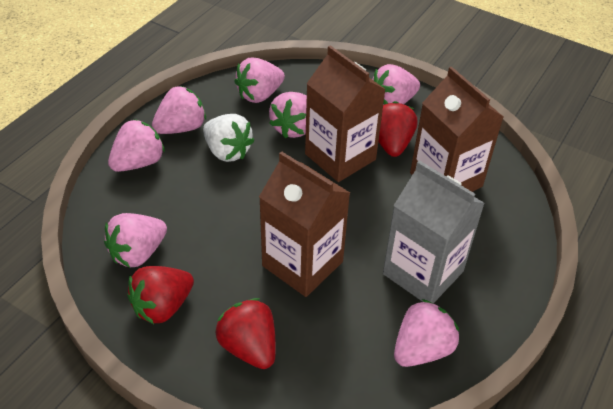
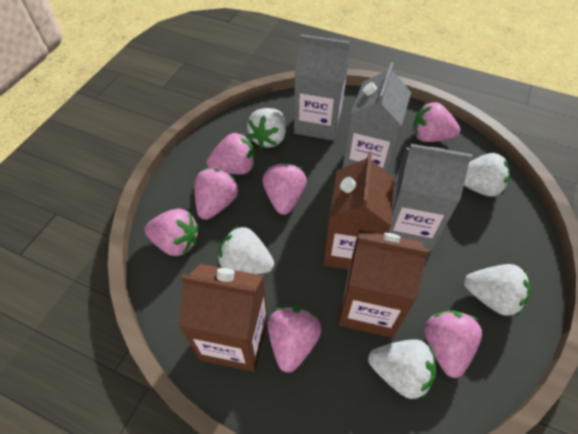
grey carton: 1 -> 3
red strawberry: 3 -> 0
white strawberry: 1 -> 5

